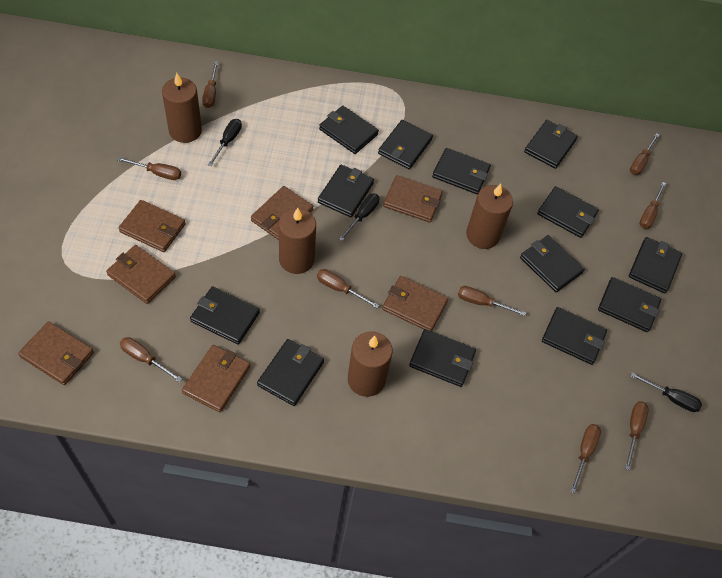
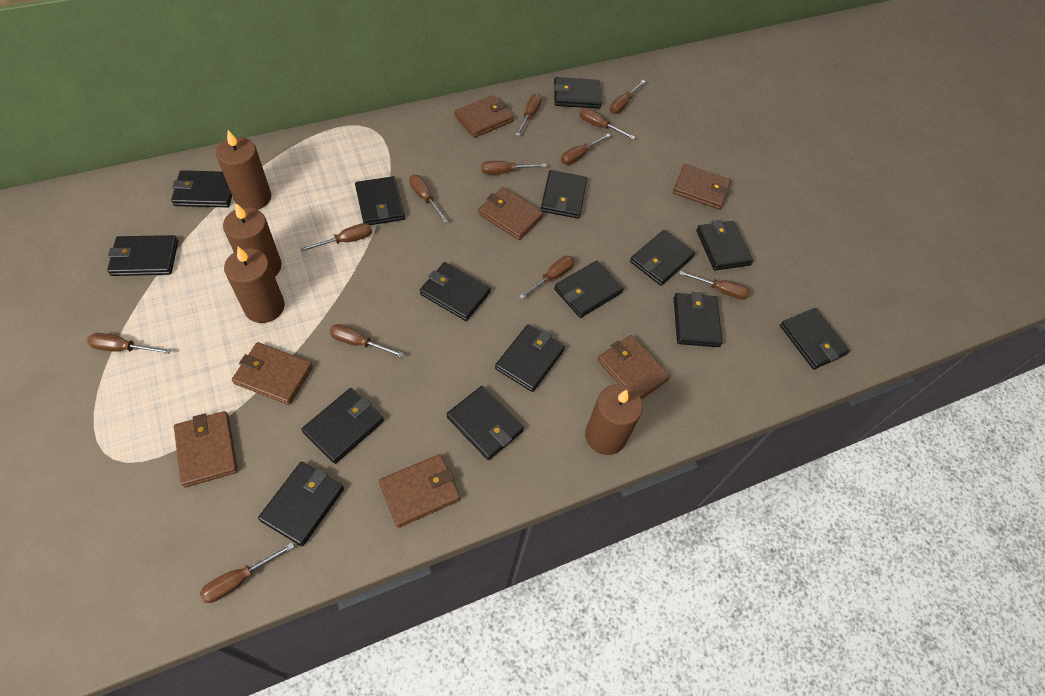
black screwdriver: 3 -> 0
black wallet: 13 -> 15
brown screwdriver: 9 -> 12

